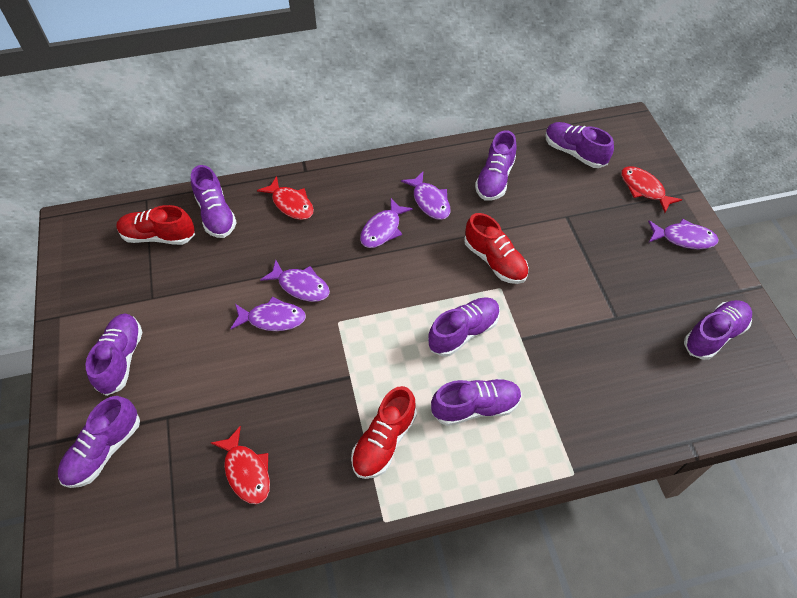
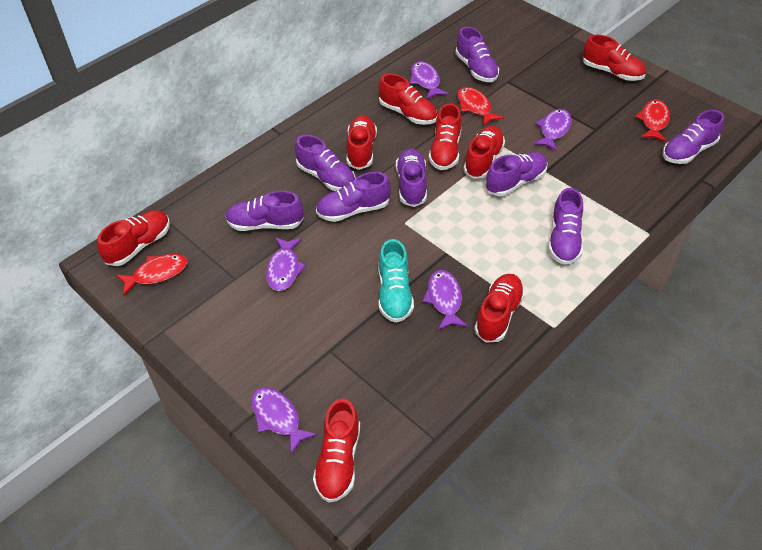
red shoe: 3 -> 8
turquoise shoe: 0 -> 1

